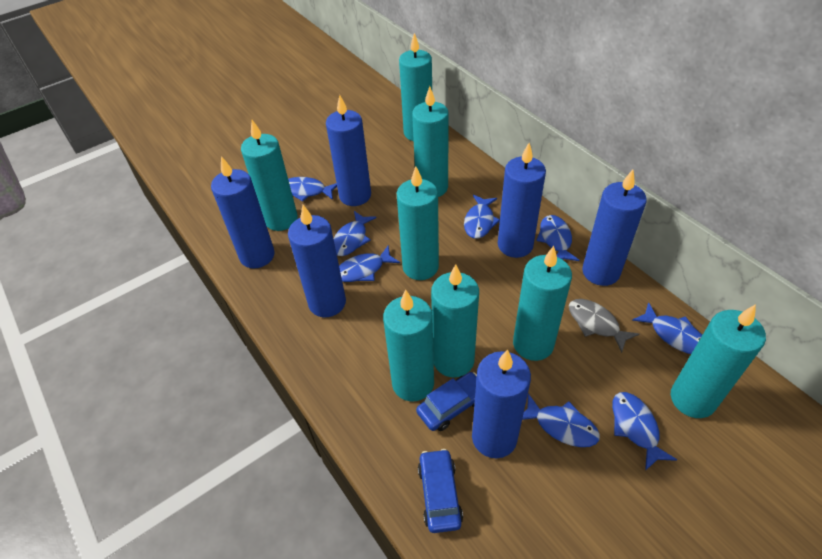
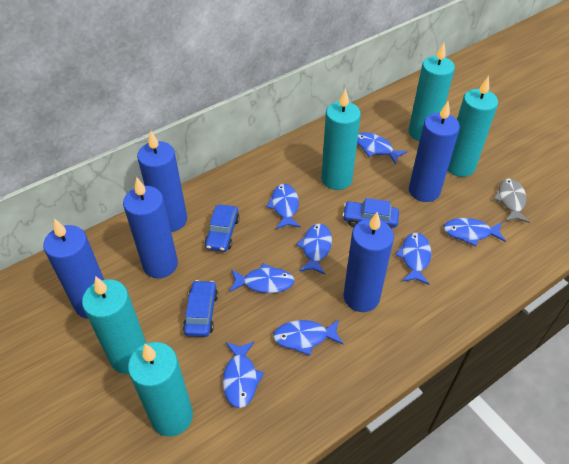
blue candle: 6 -> 5
blue car: 2 -> 3
turquoise candle: 8 -> 5

